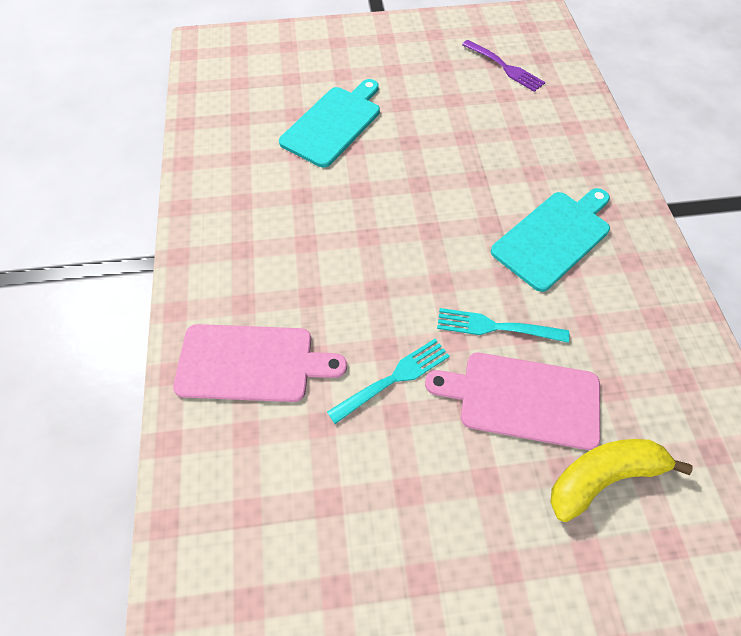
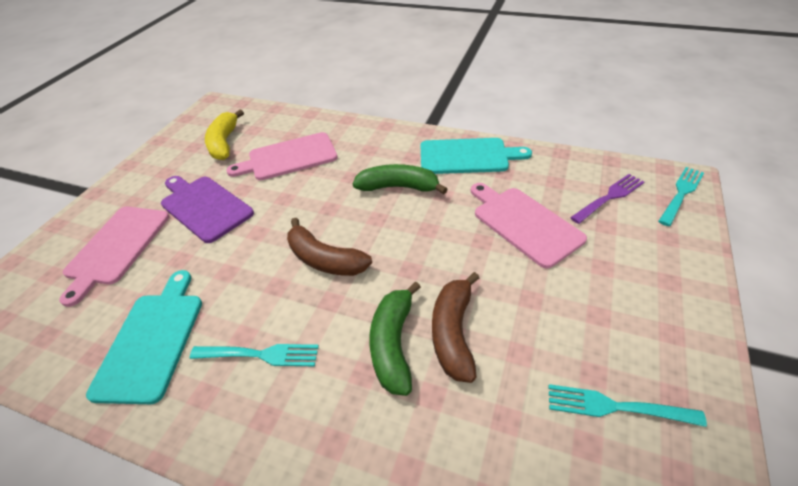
brown banana: 0 -> 2
green banana: 0 -> 2
pink cutting board: 2 -> 3
purple cutting board: 0 -> 1
turquoise fork: 2 -> 3

